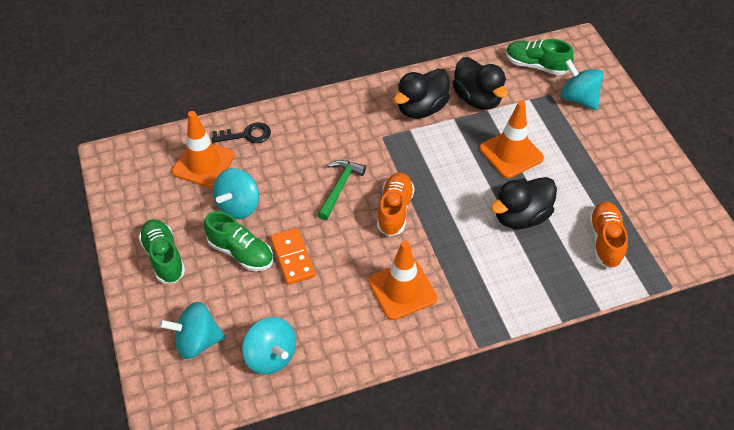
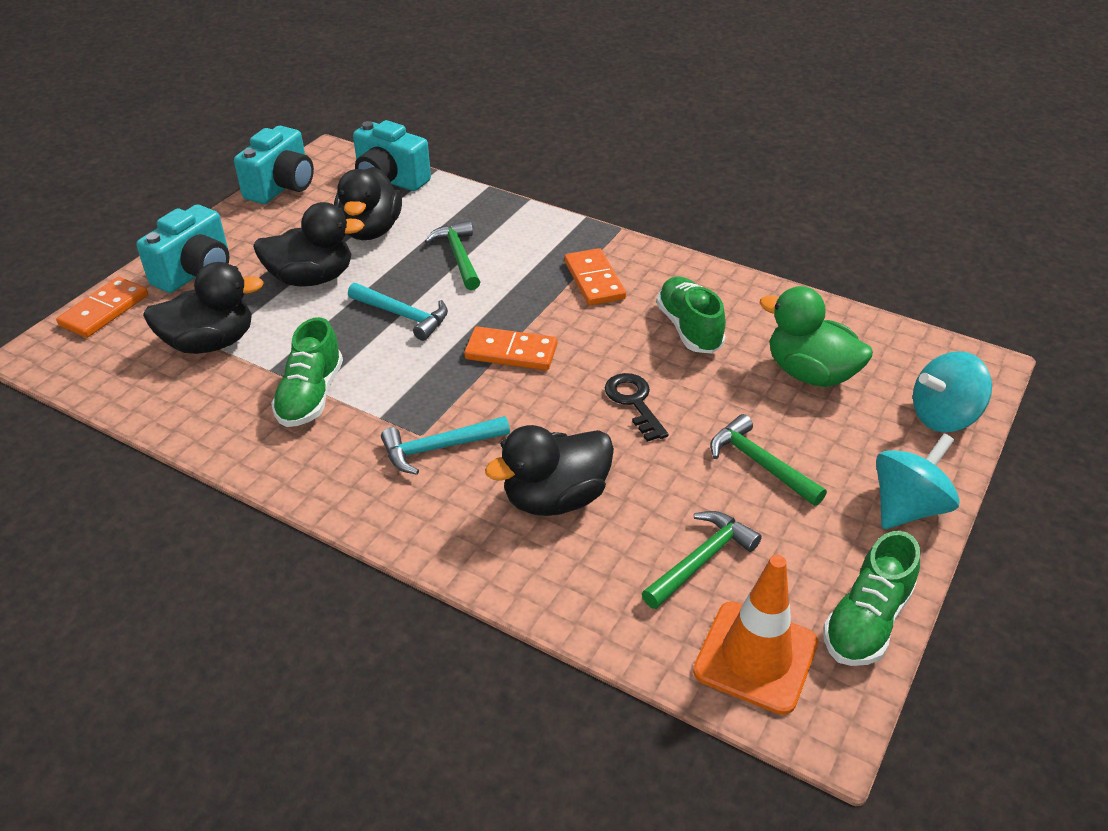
black duck: 3 -> 4
green duck: 0 -> 1
green hammer: 1 -> 3
orange domino: 1 -> 3
orange shoe: 2 -> 0
orange traffic cone: 3 -> 1
turquoise camera: 0 -> 3
turquoise hammer: 0 -> 2
turquoise spinning top: 4 -> 2

